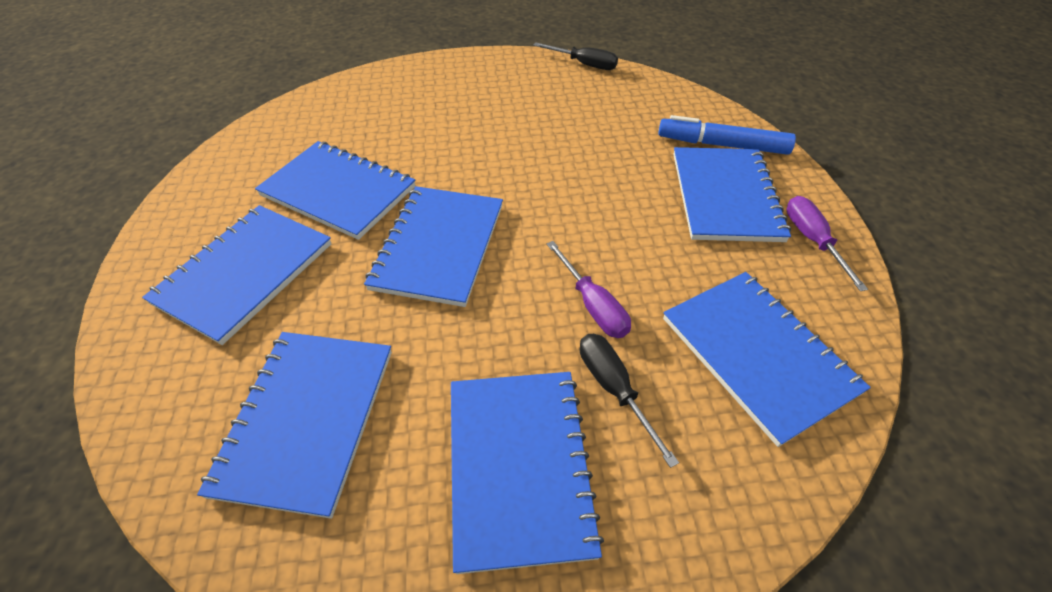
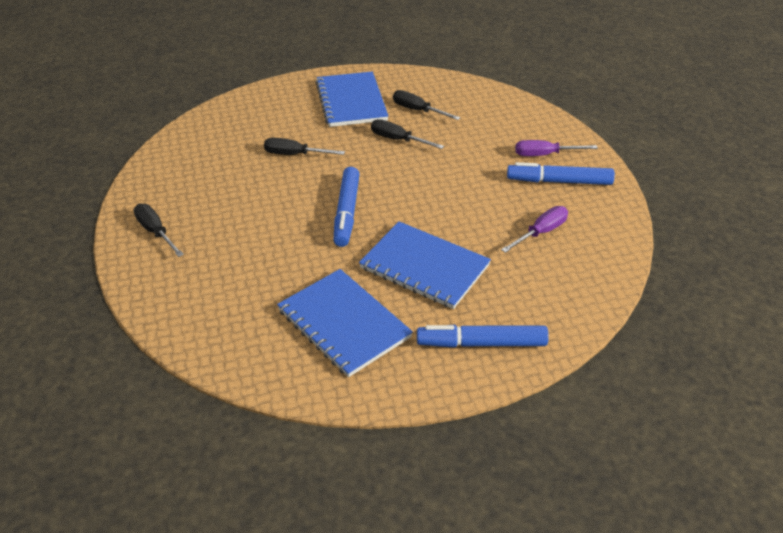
black screwdriver: 2 -> 4
blue marker: 1 -> 3
blue notebook: 7 -> 3

